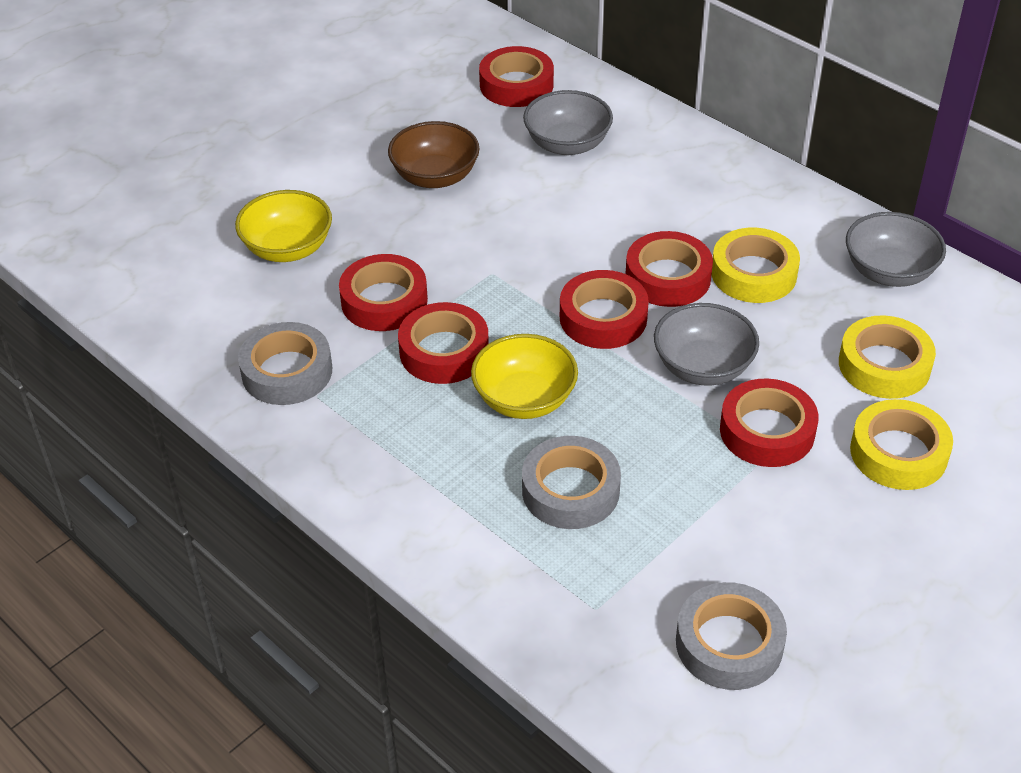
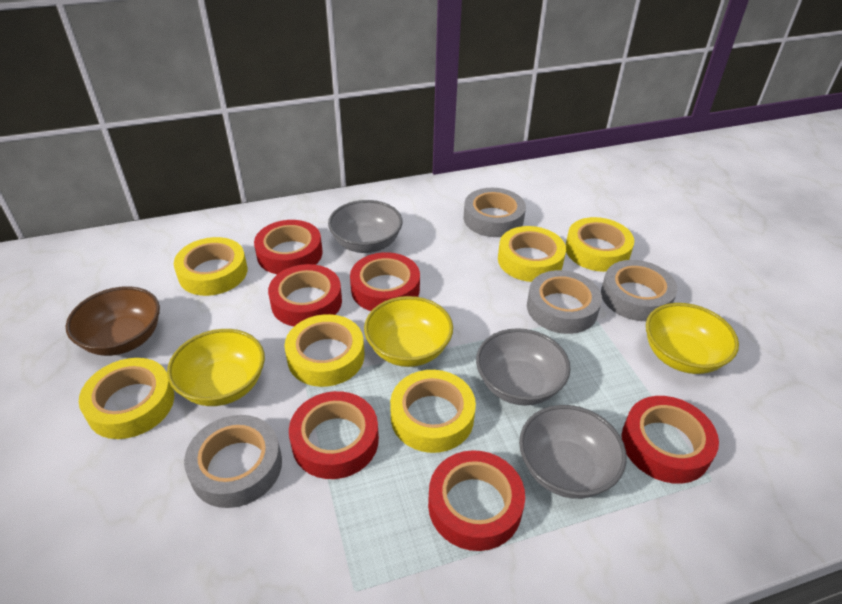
grey tape: 3 -> 4
yellow bowl: 2 -> 3
yellow tape: 3 -> 6

